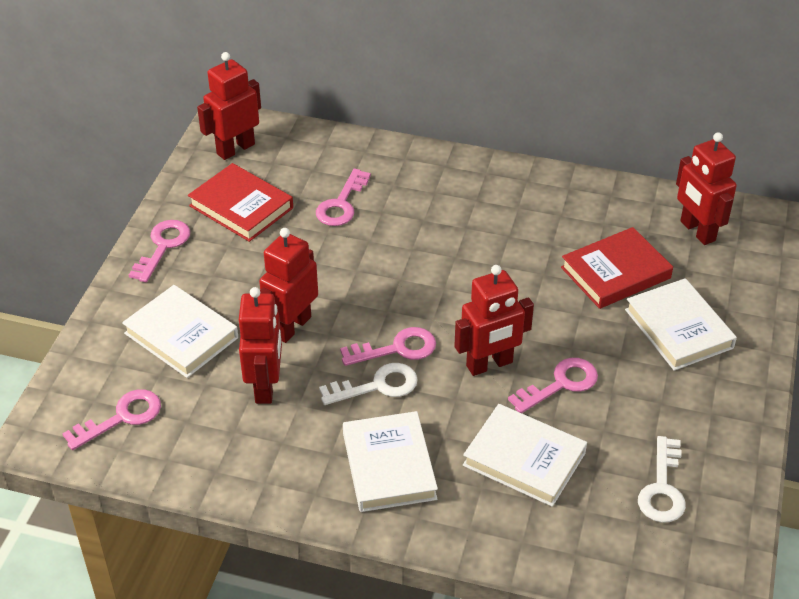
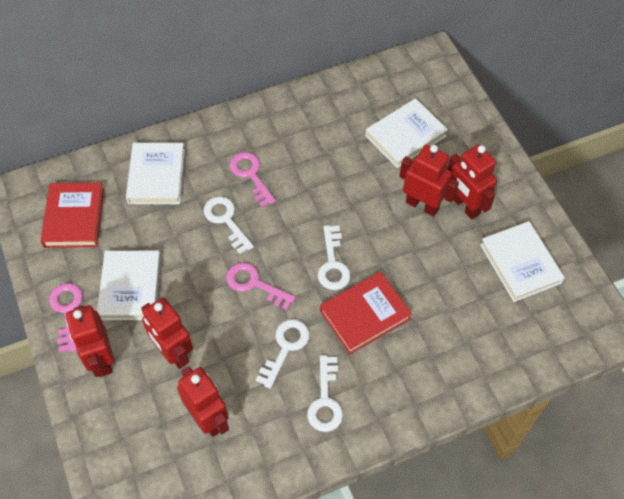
pink key: 5 -> 3
white key: 2 -> 4

